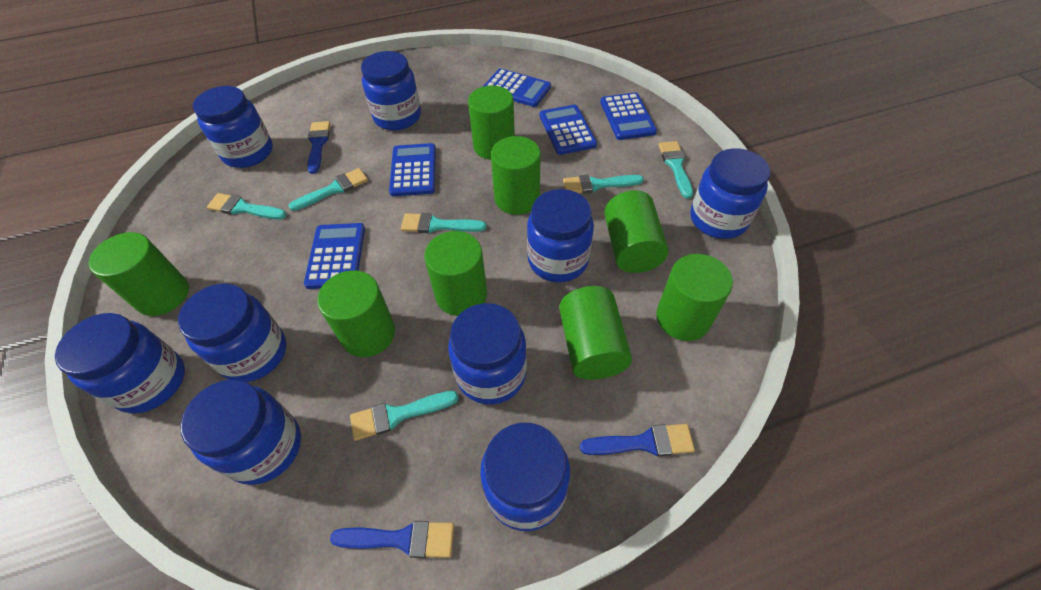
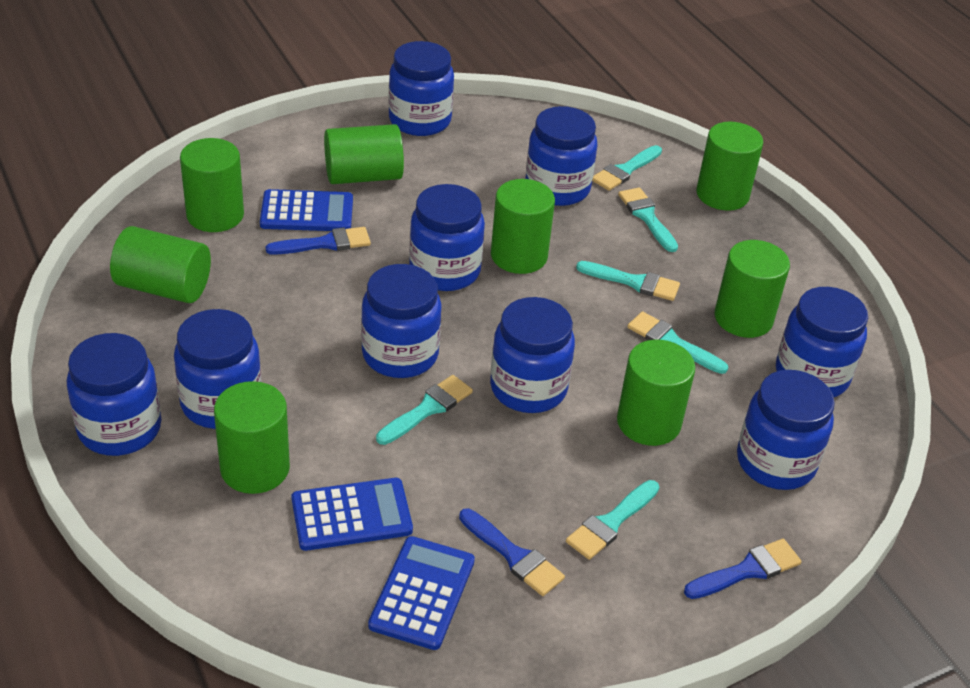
blue calculator: 5 -> 3

